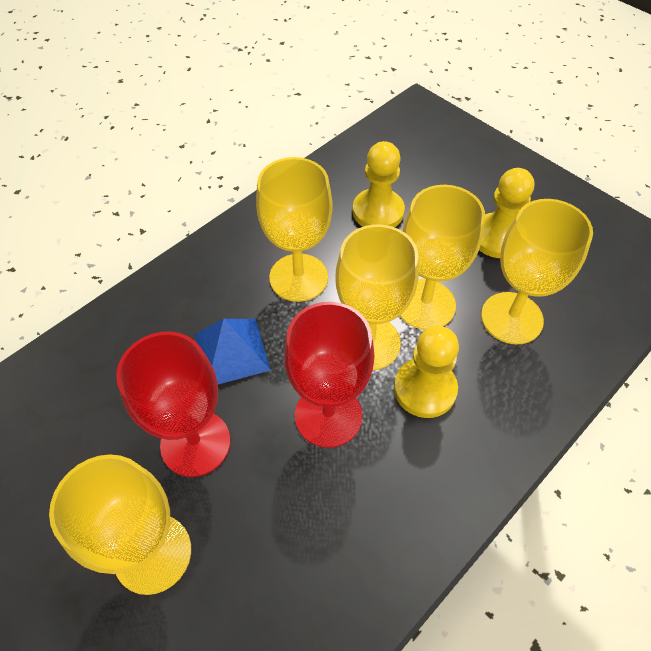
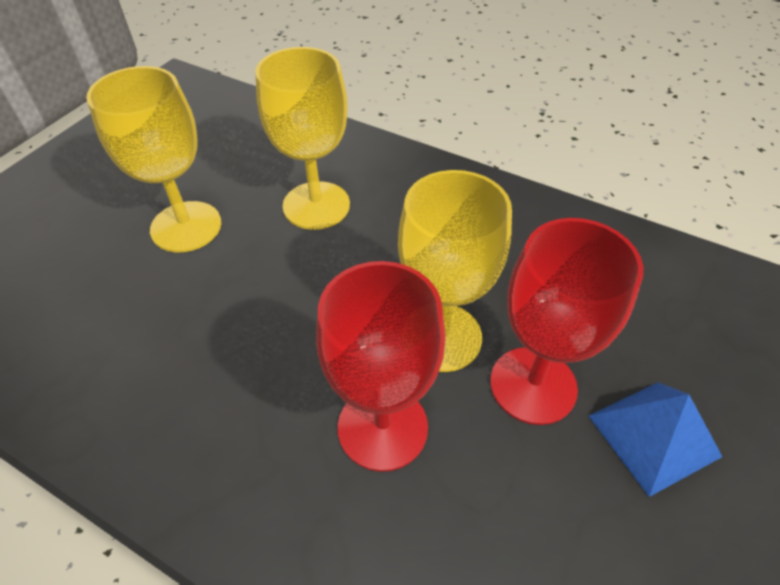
yellow goblet: 5 -> 3
yellow pawn: 3 -> 0

